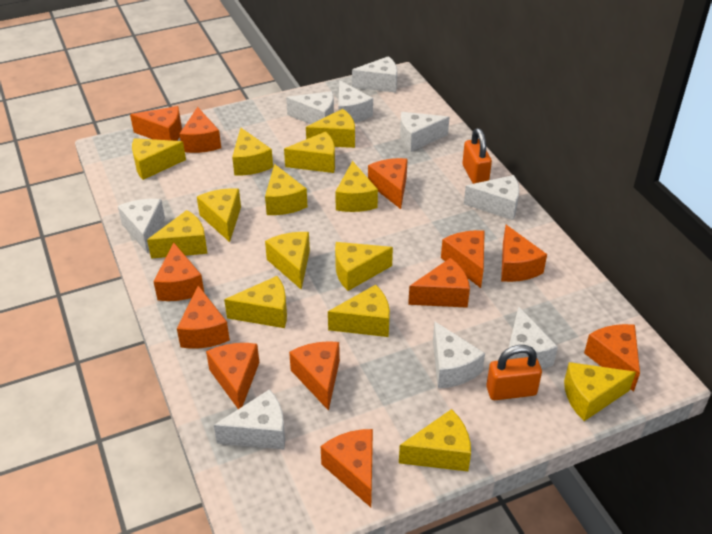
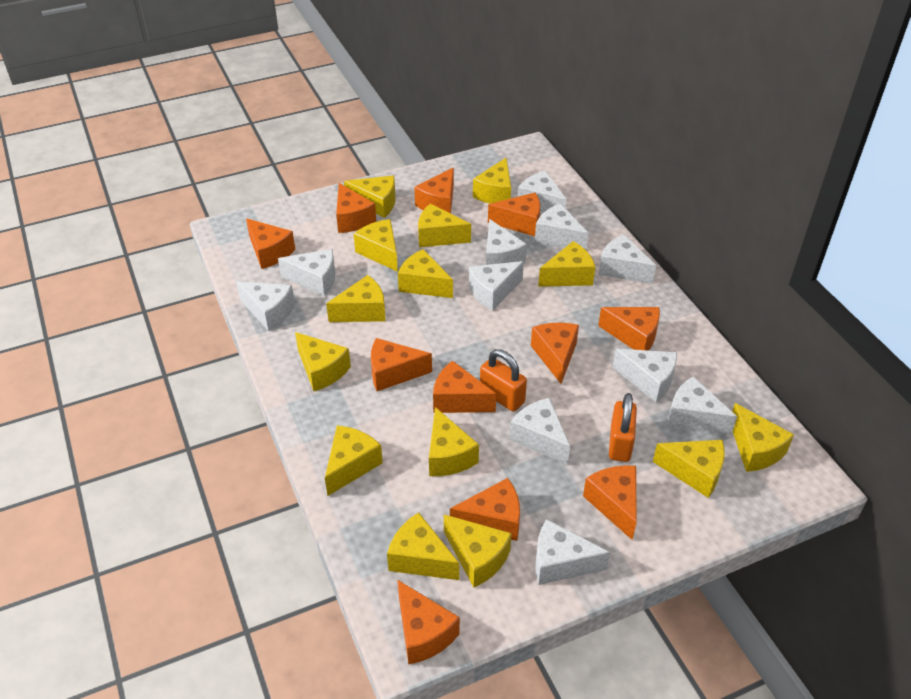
orange cheese: 12 -> 11
white cheese: 9 -> 11

